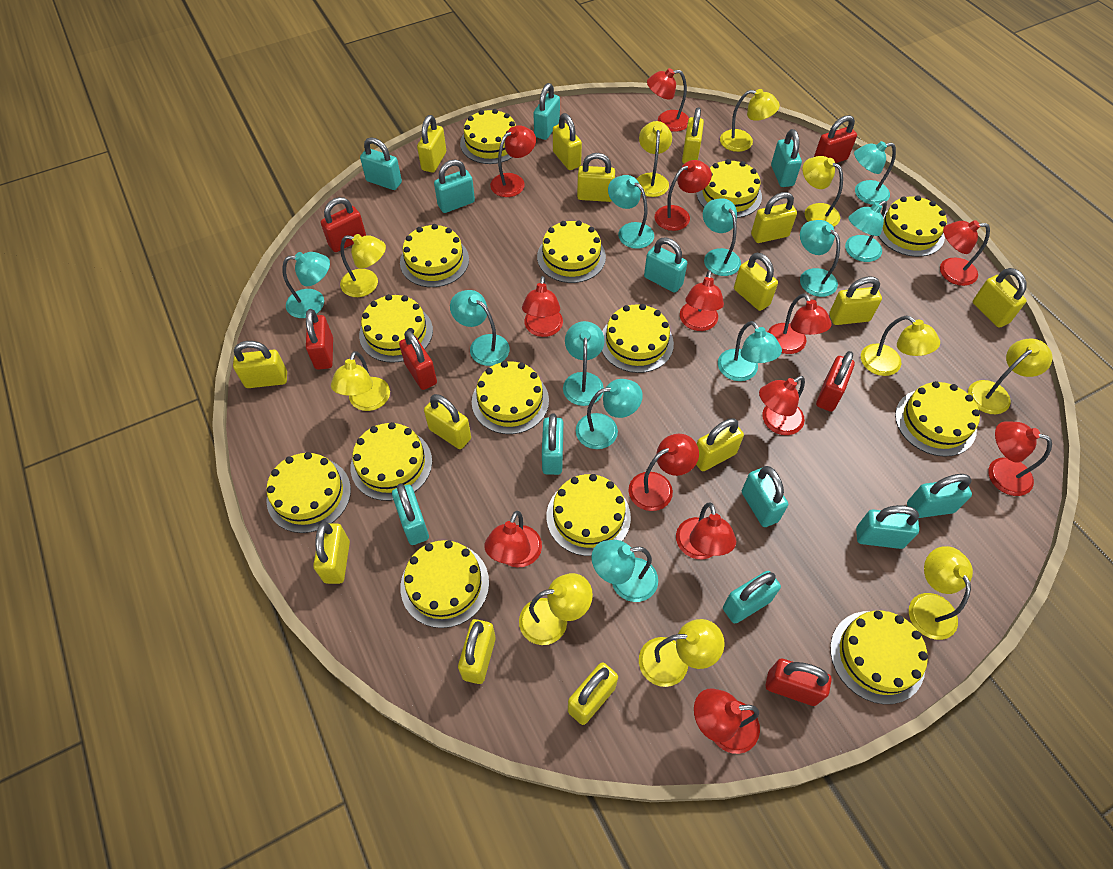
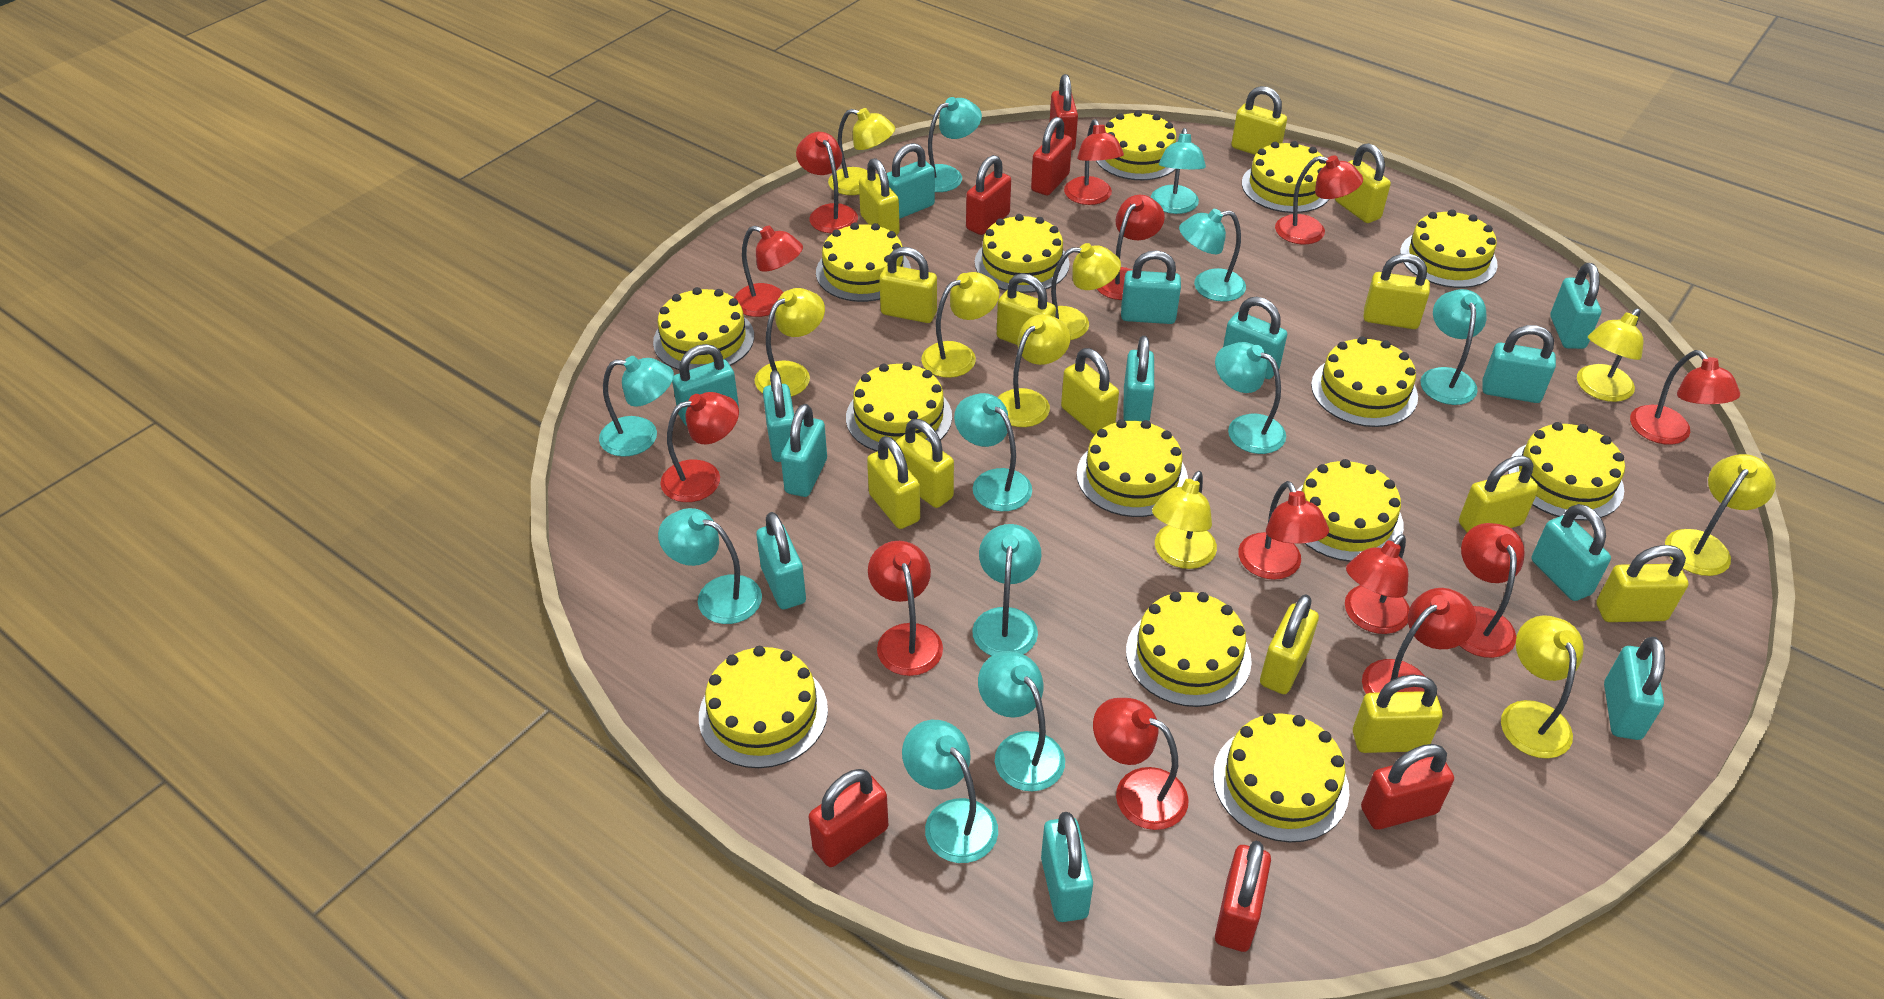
turquoise padlock: 11 -> 13
yellow lamp: 10 -> 9
yellow padlock: 14 -> 13

